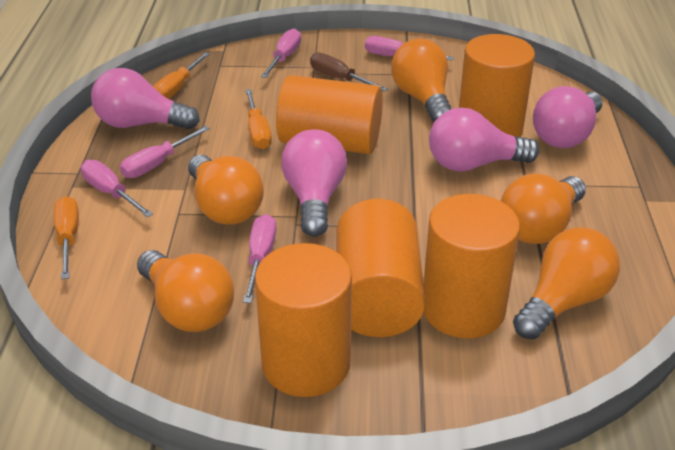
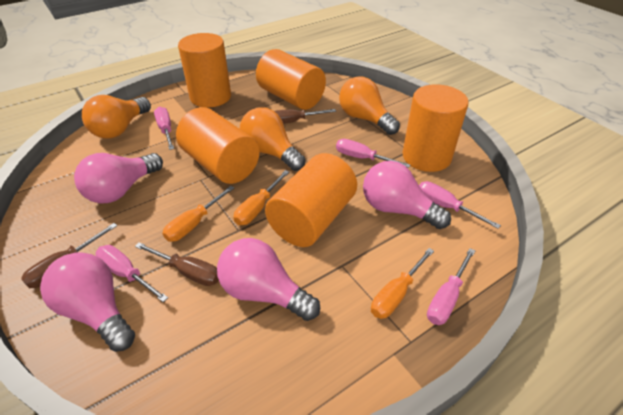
brown screwdriver: 1 -> 3
orange light bulb: 5 -> 3

